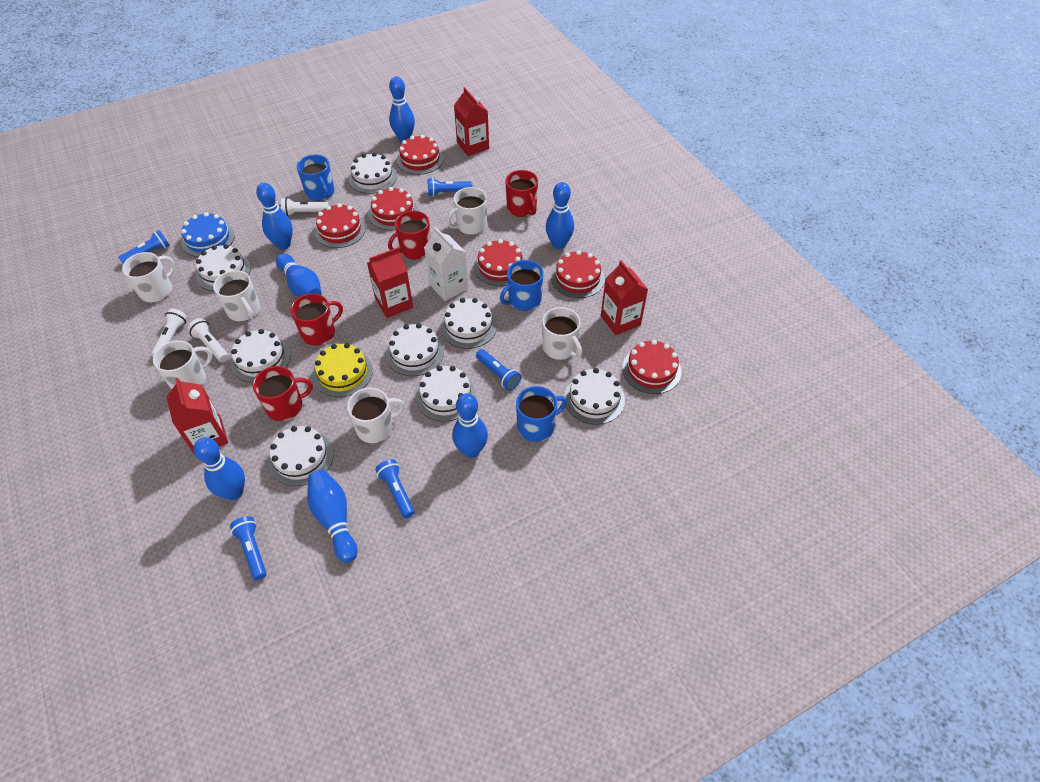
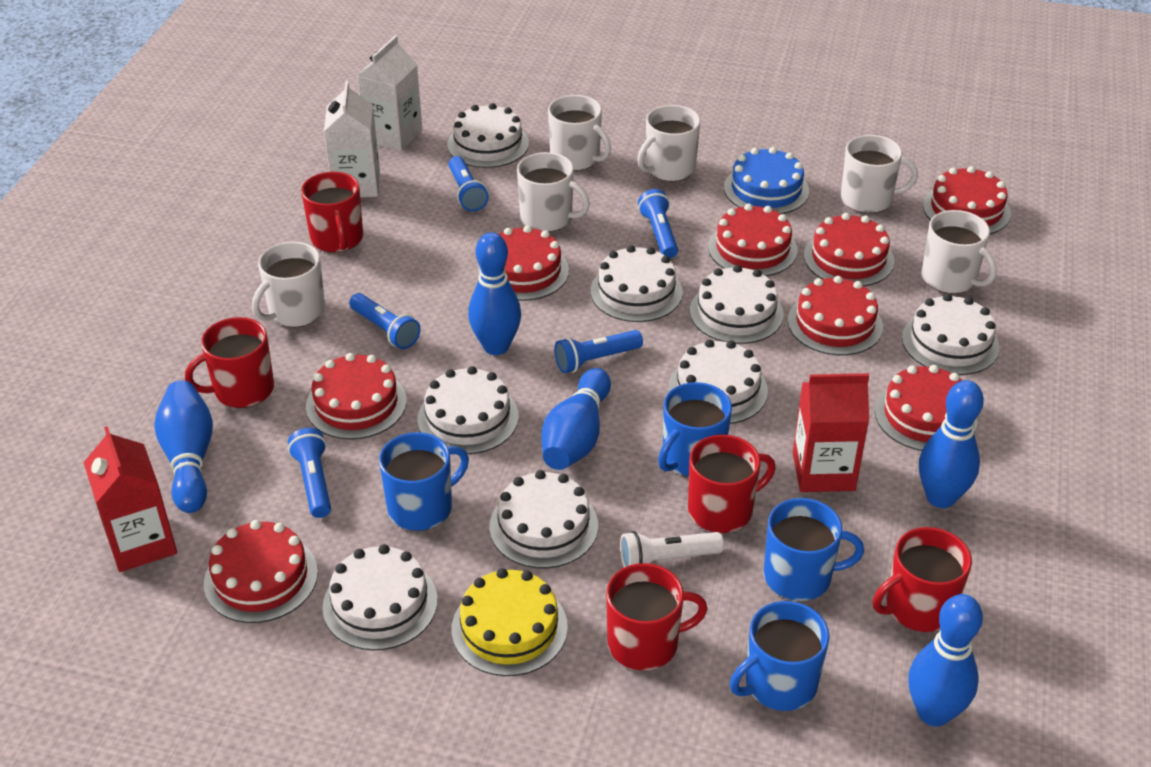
blue bowling pin: 7 -> 5
blue mug: 3 -> 4
red cake: 6 -> 8
red carton: 4 -> 2
red mug: 4 -> 5
white carton: 1 -> 2
white flashlight: 3 -> 1

